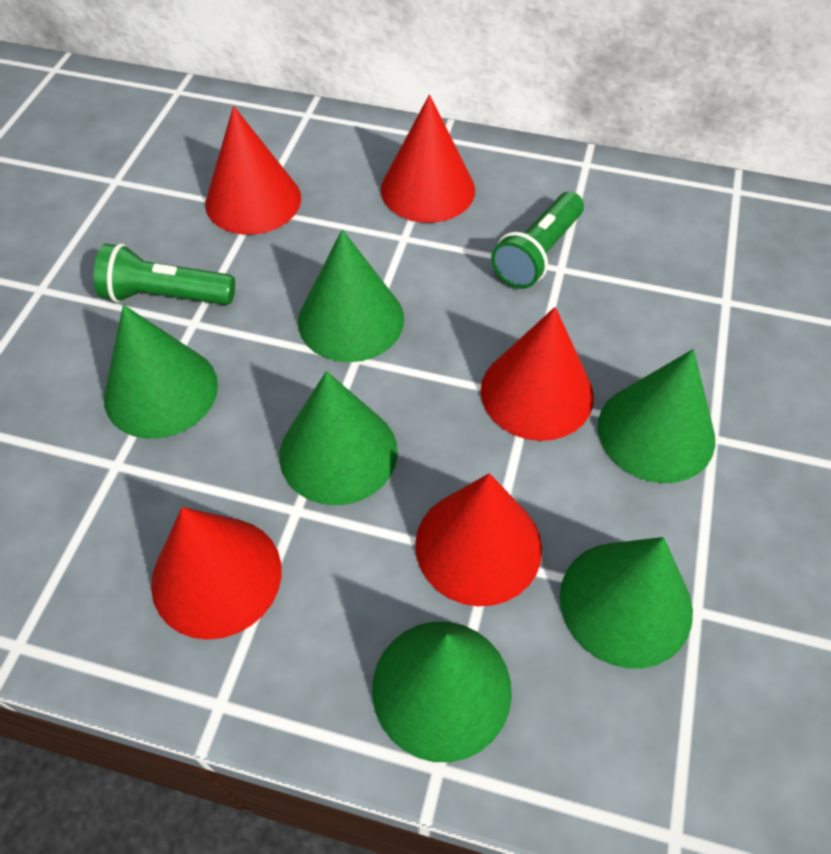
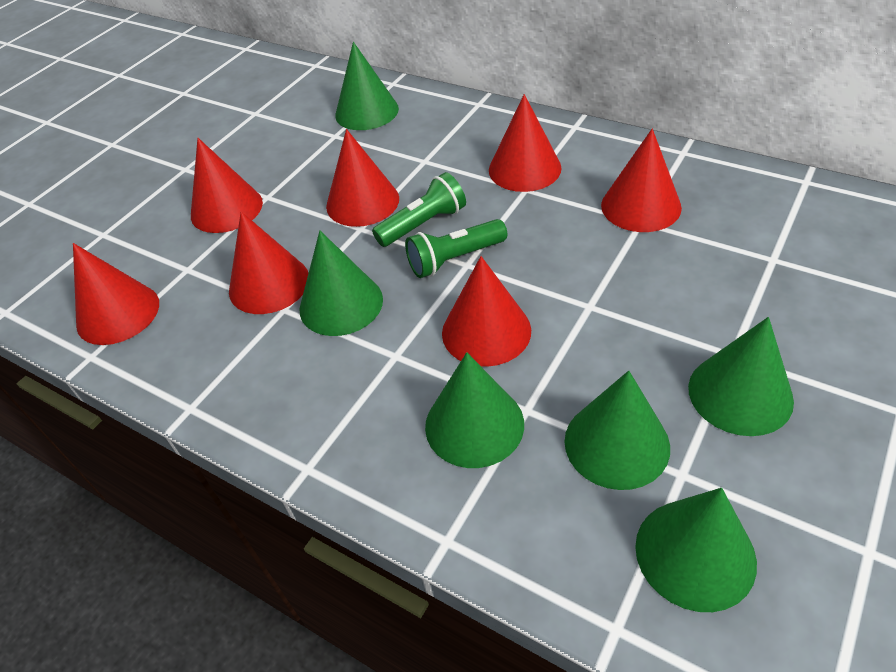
red cone: 5 -> 7

